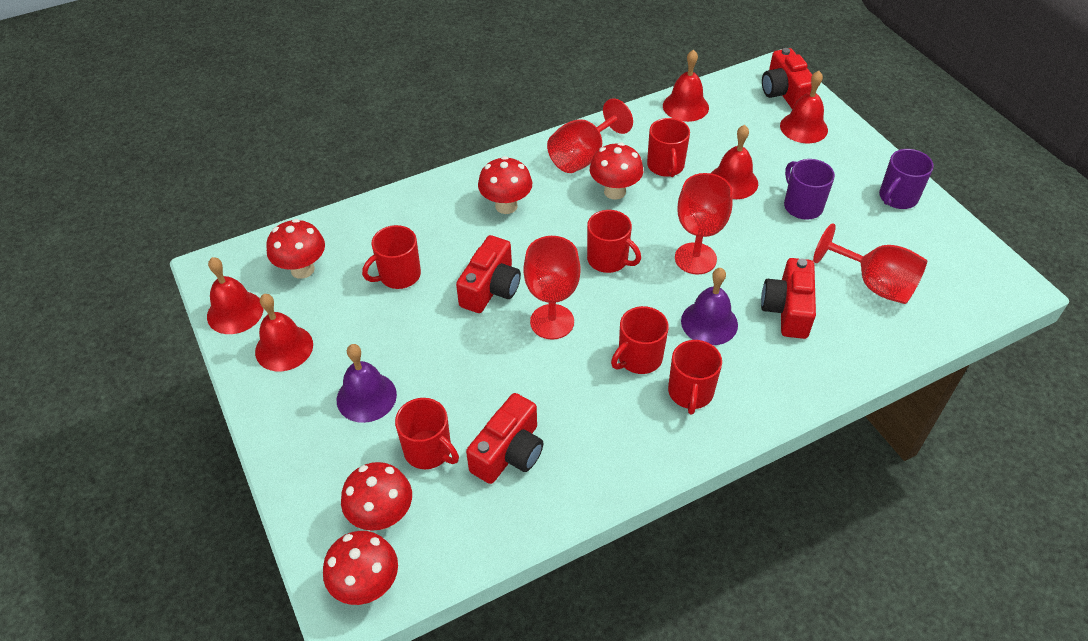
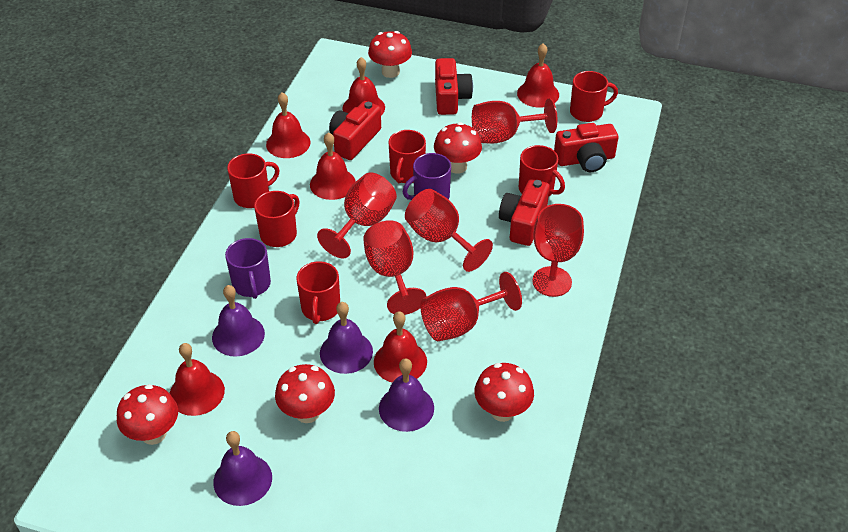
purple bell: 2 -> 4
red bell: 5 -> 6
red goblet: 4 -> 6

